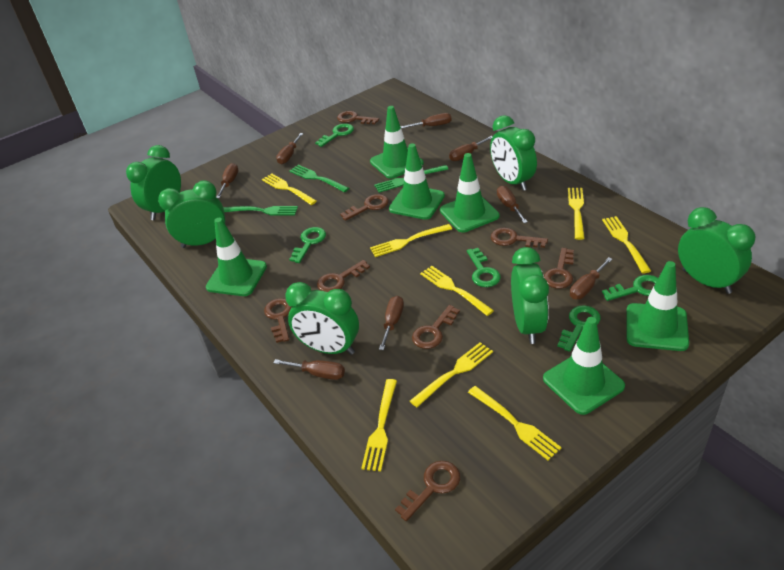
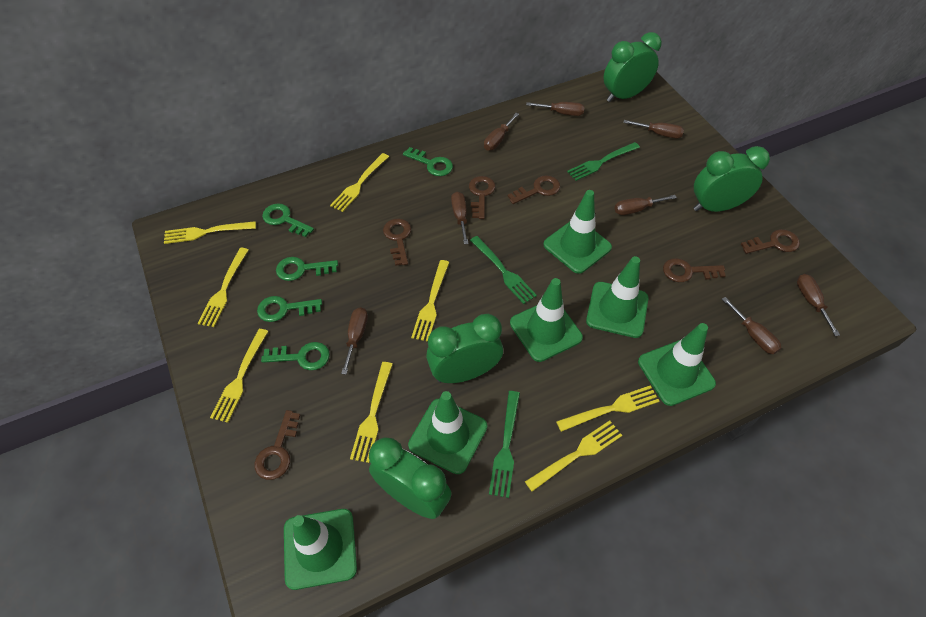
brown key: 8 -> 6
green clock: 6 -> 4

